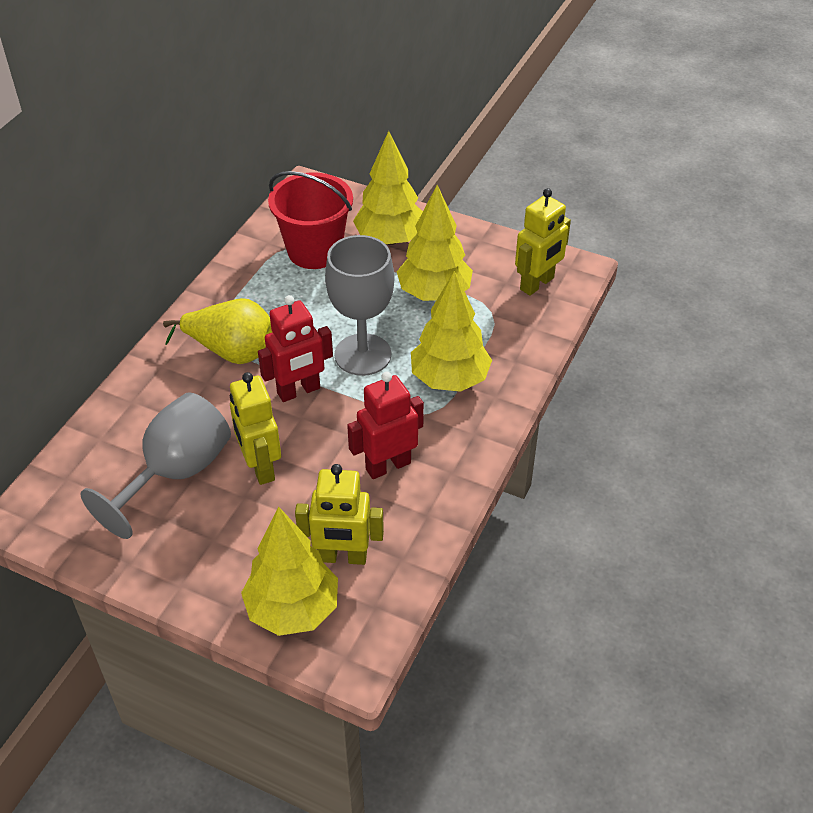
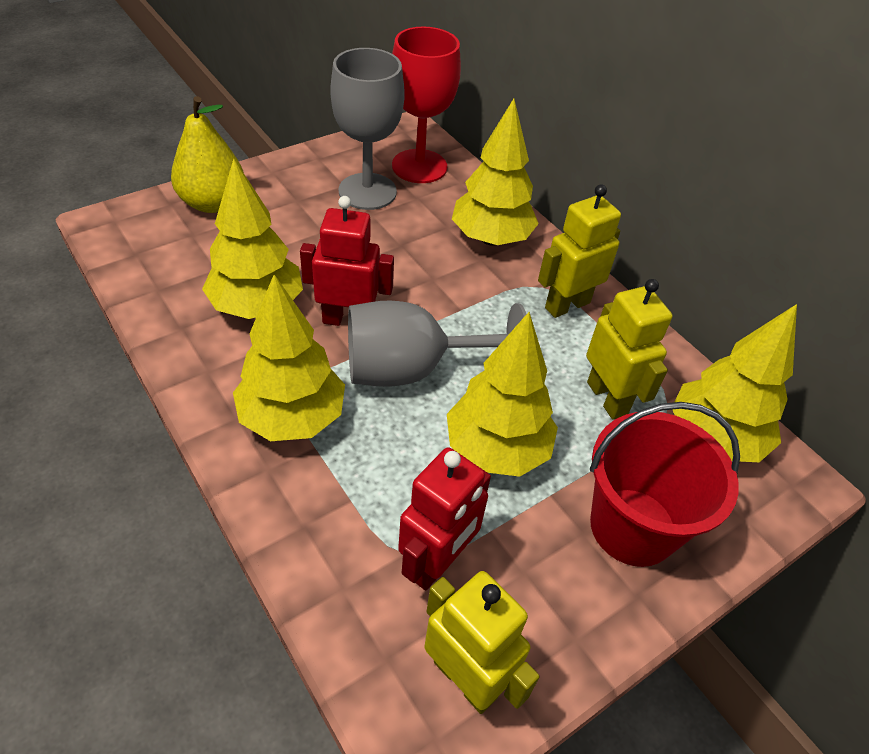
red goblet: 0 -> 1
yellow tree: 4 -> 5

